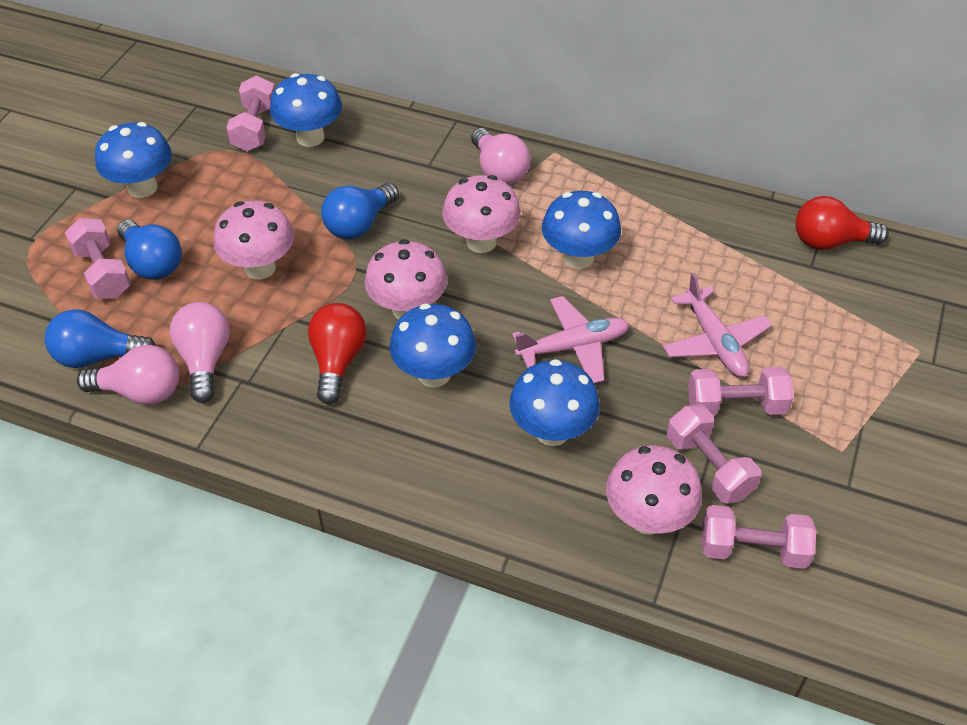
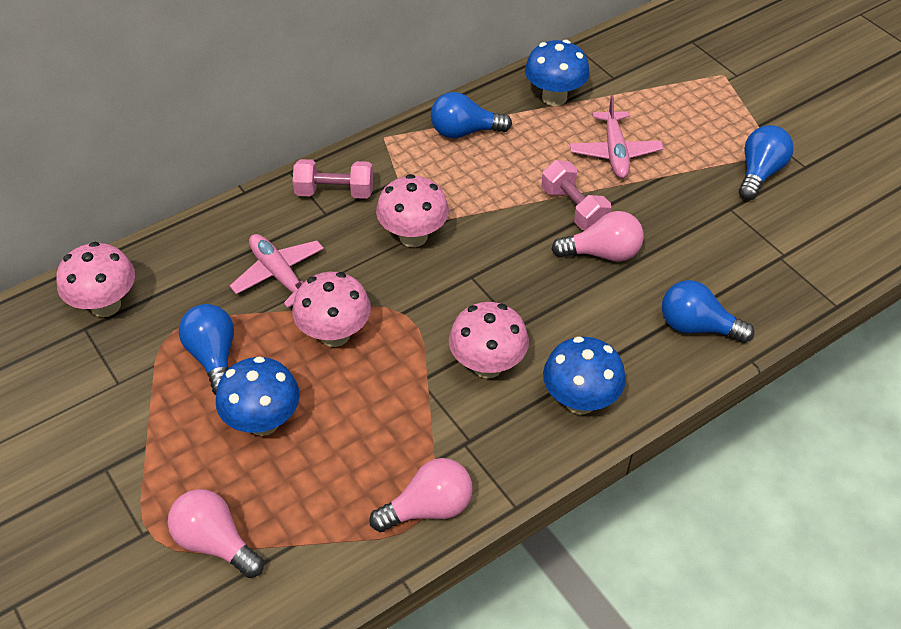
blue light bulb: 3 -> 4
blue mushroom: 5 -> 3
pink dumbbell: 5 -> 2
red light bulb: 2 -> 0

